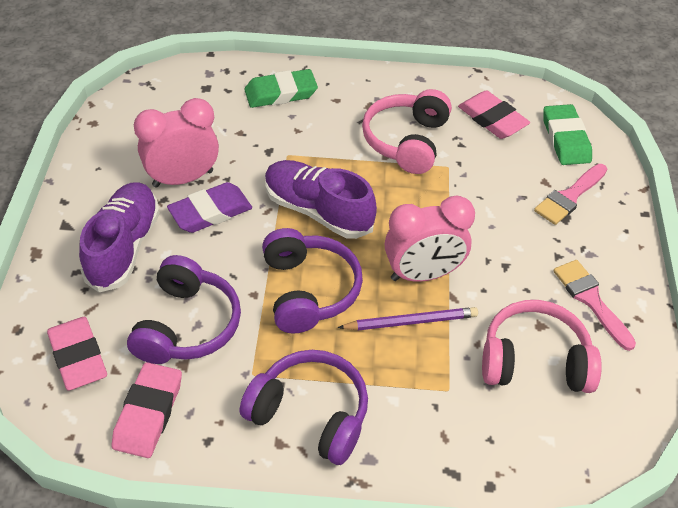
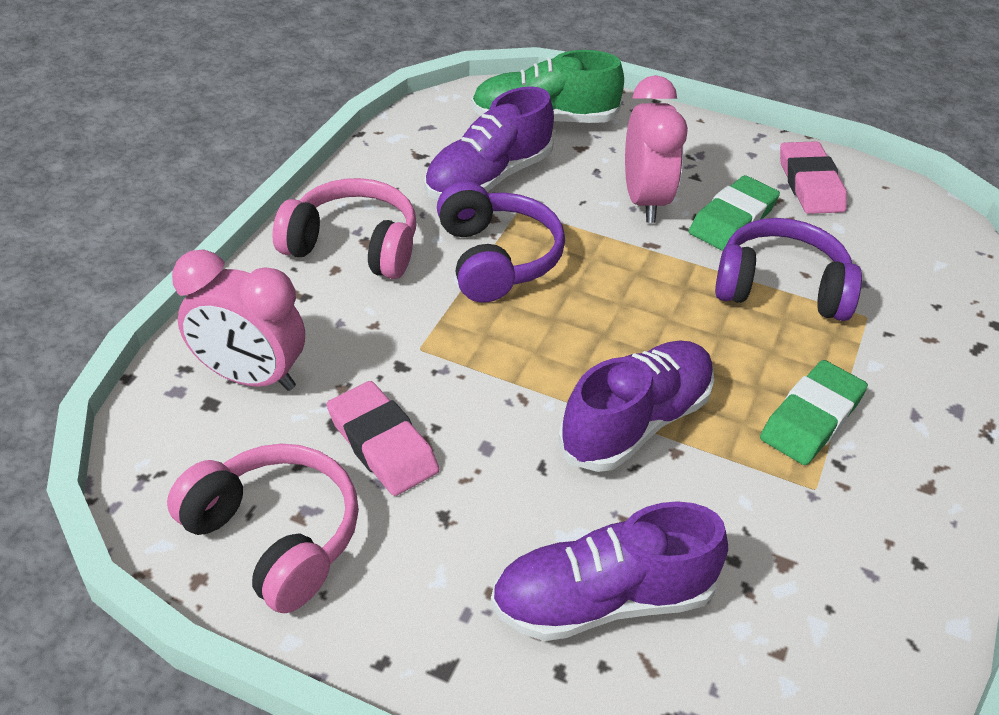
green shoe: 0 -> 1
pink brush: 2 -> 0
pink eraser: 3 -> 2
purple eraser: 1 -> 0
purple headphones: 3 -> 2
purple pencil: 1 -> 0
purple shoe: 2 -> 3

